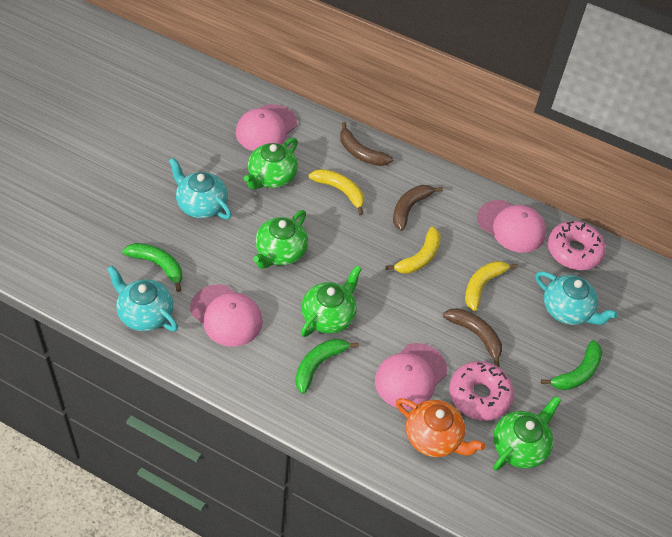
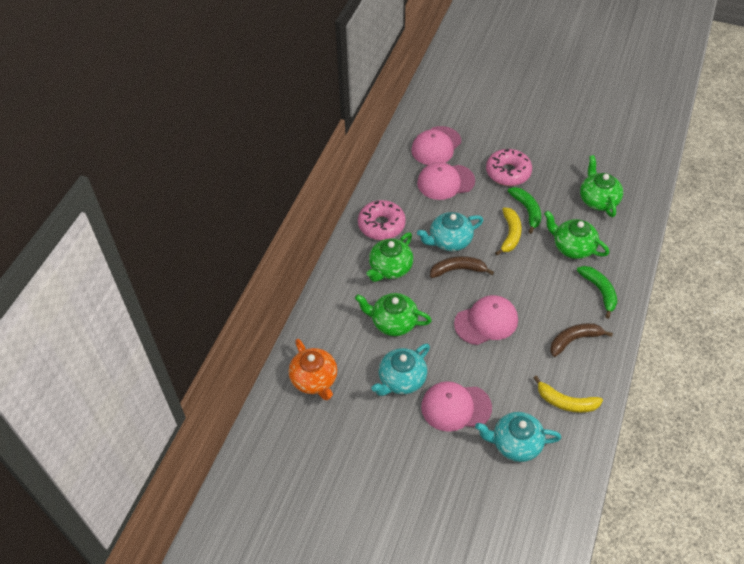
brown banana: 3 -> 2
green banana: 3 -> 2
yellow banana: 3 -> 2

